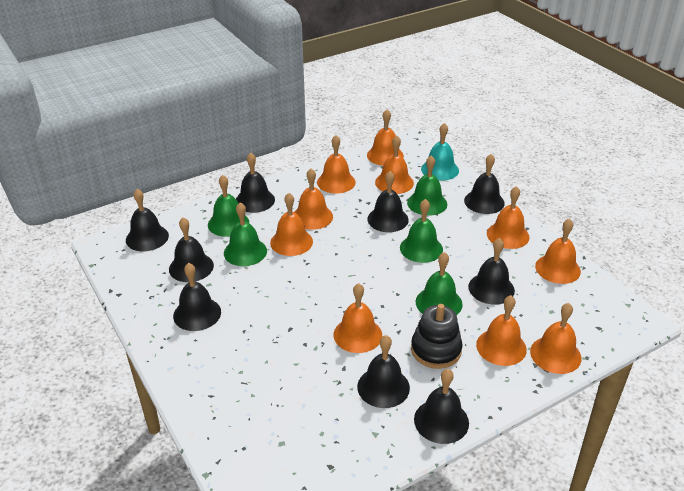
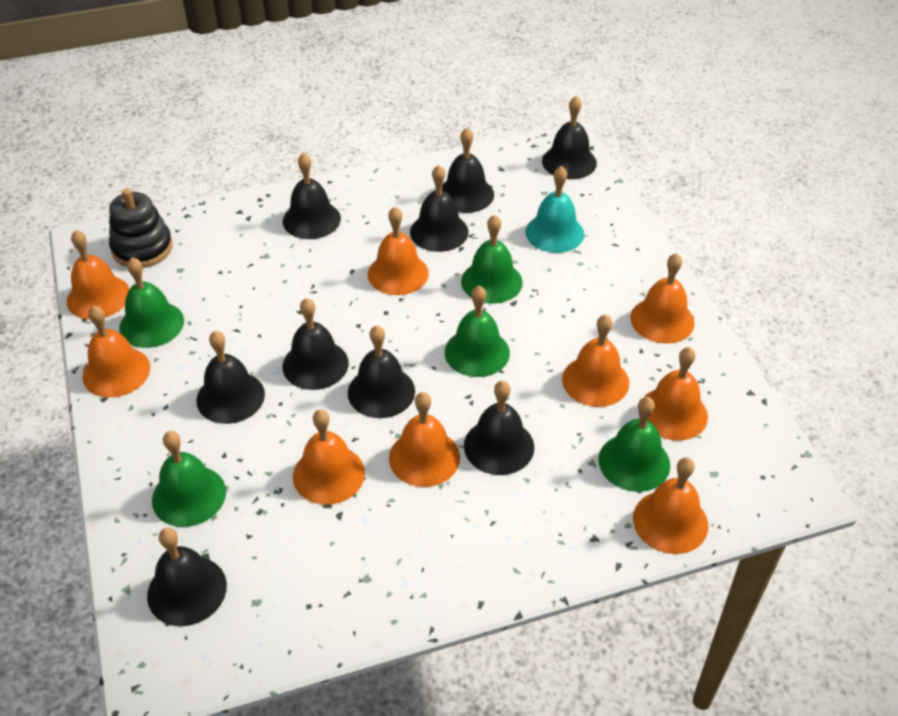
orange bell: 10 -> 9

